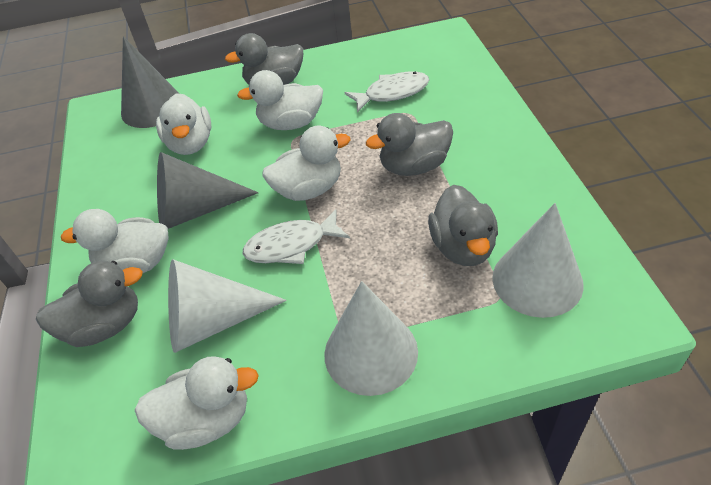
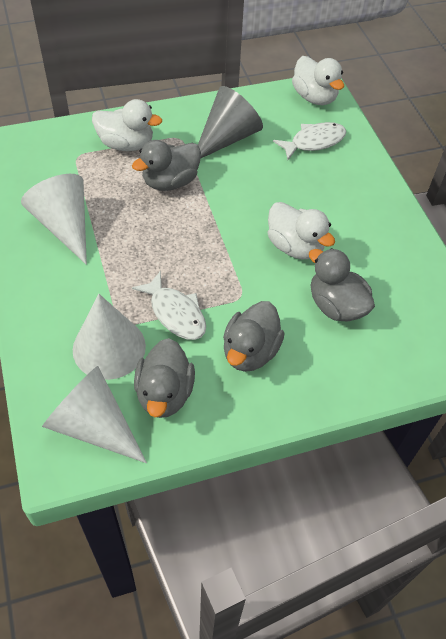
grey cone: 2 -> 1
white duck: 5 -> 3

